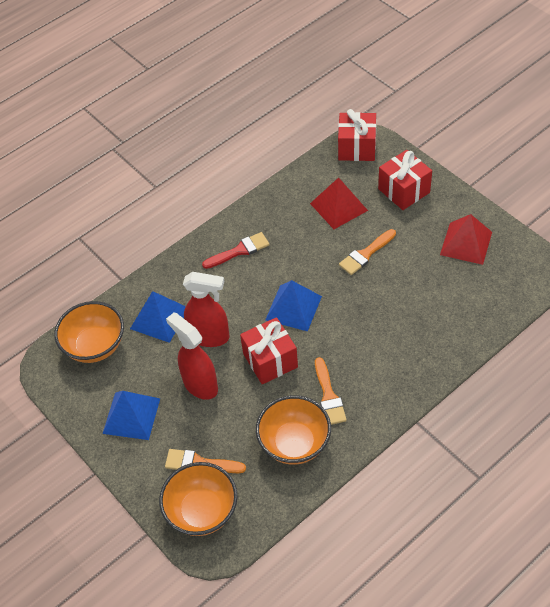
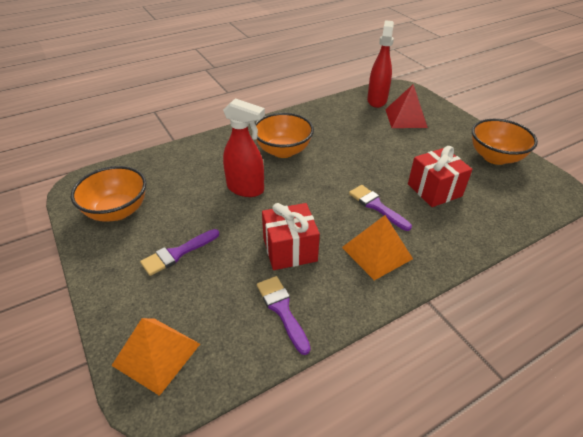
blue pyramid: 3 -> 0
orange brush: 3 -> 0
orange pyramid: 0 -> 2
purple brush: 0 -> 3
red brush: 1 -> 0
red gift: 3 -> 2
red pyramid: 2 -> 1

